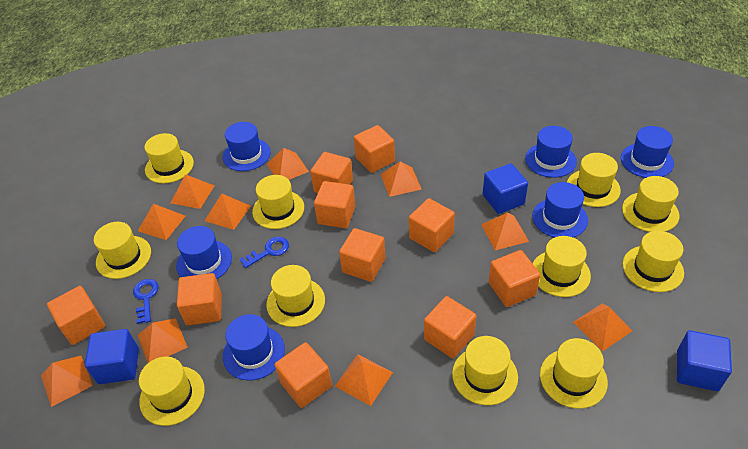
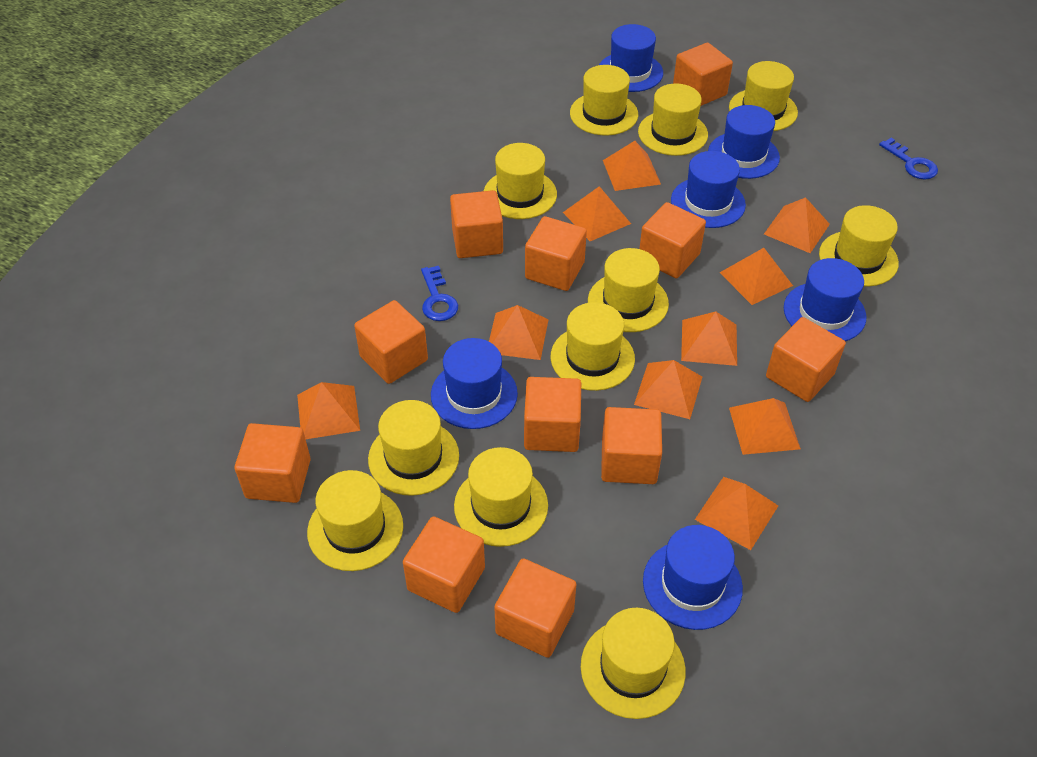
blue cube: 3 -> 0
orange cube: 10 -> 11

